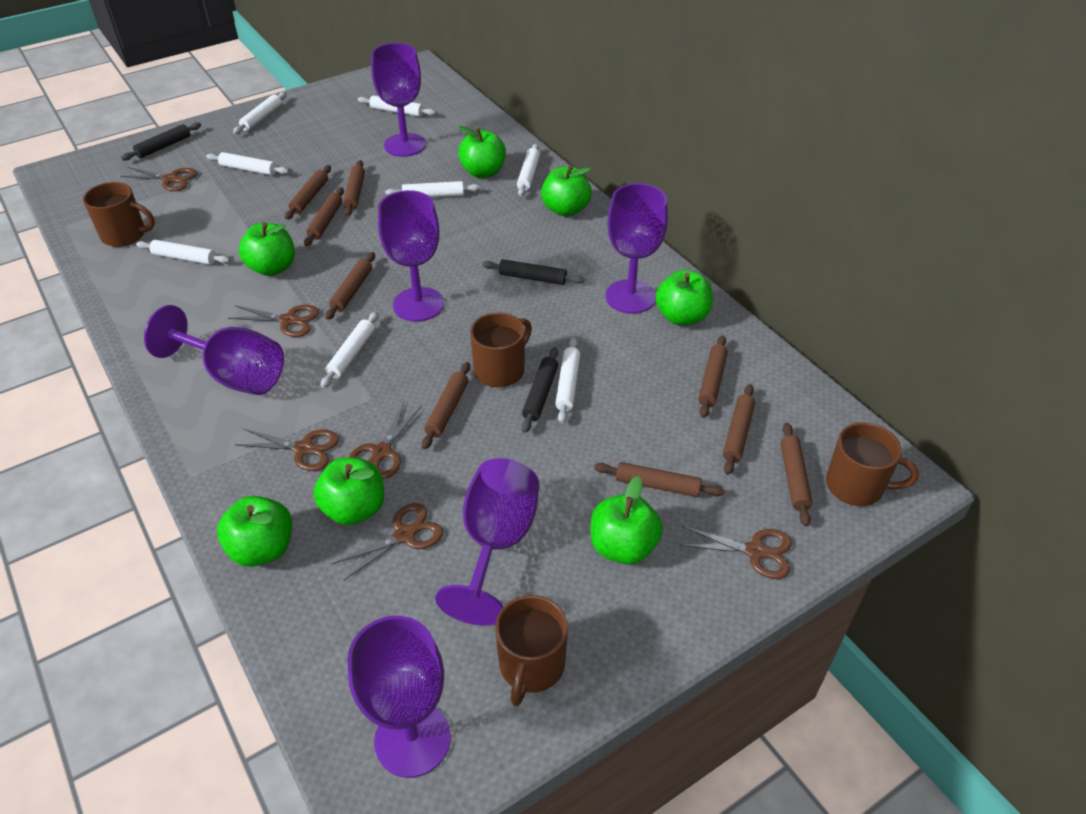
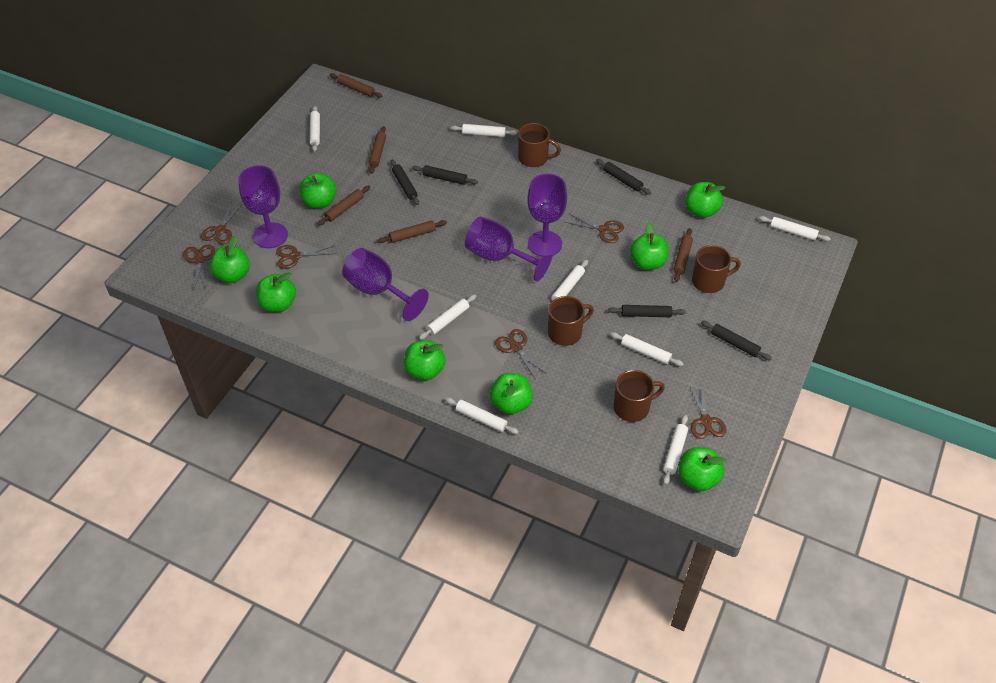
black rolling pin: 3 -> 5
brown rolling pin: 9 -> 5
green apple: 7 -> 8
purple goblet: 6 -> 4

